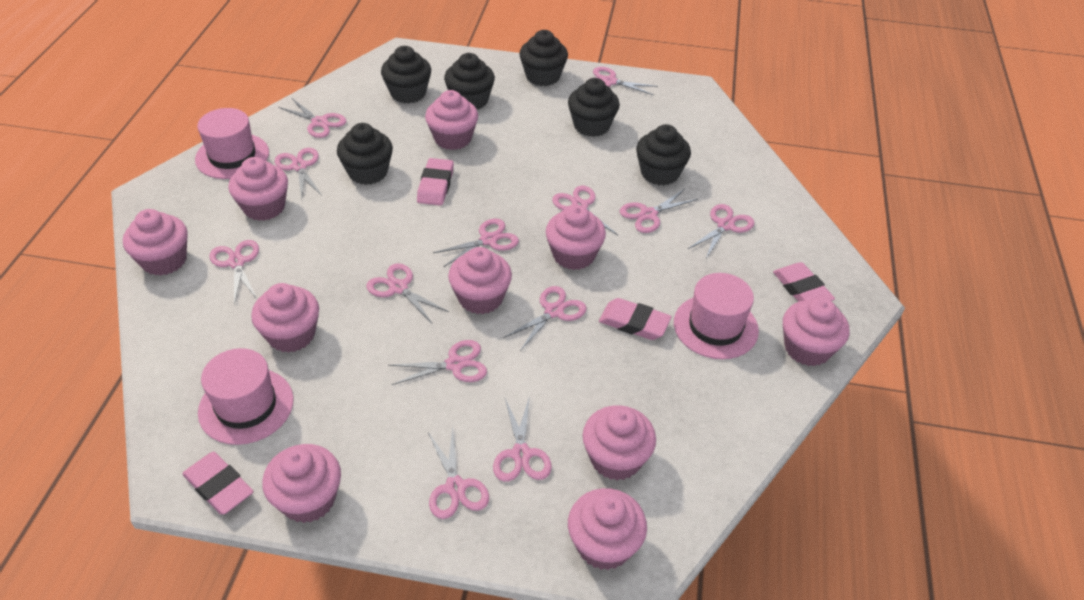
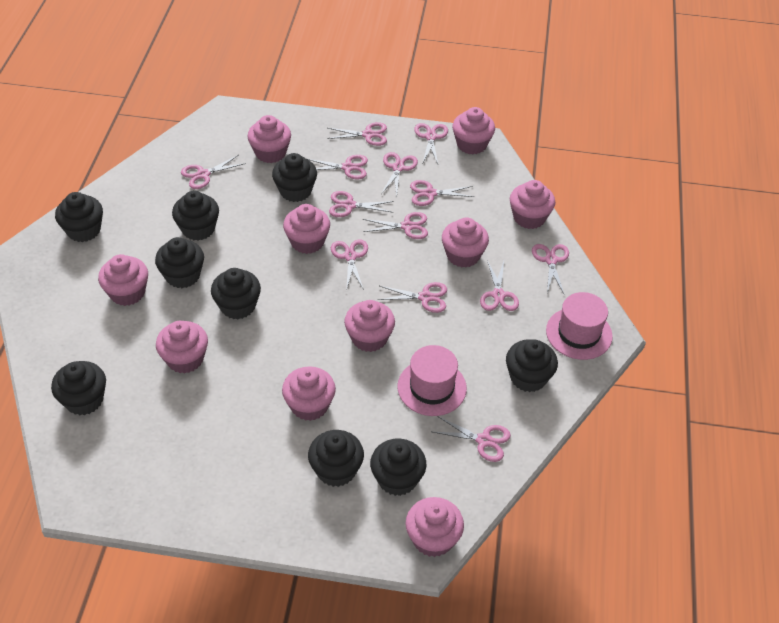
black cupcake: 6 -> 9
pink eraser: 4 -> 0
pink hat: 3 -> 2

